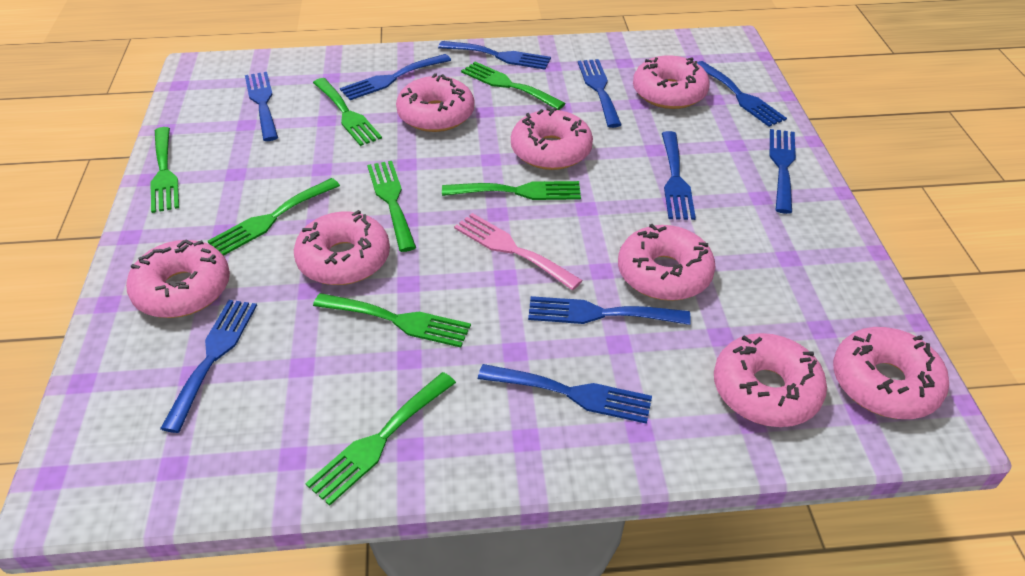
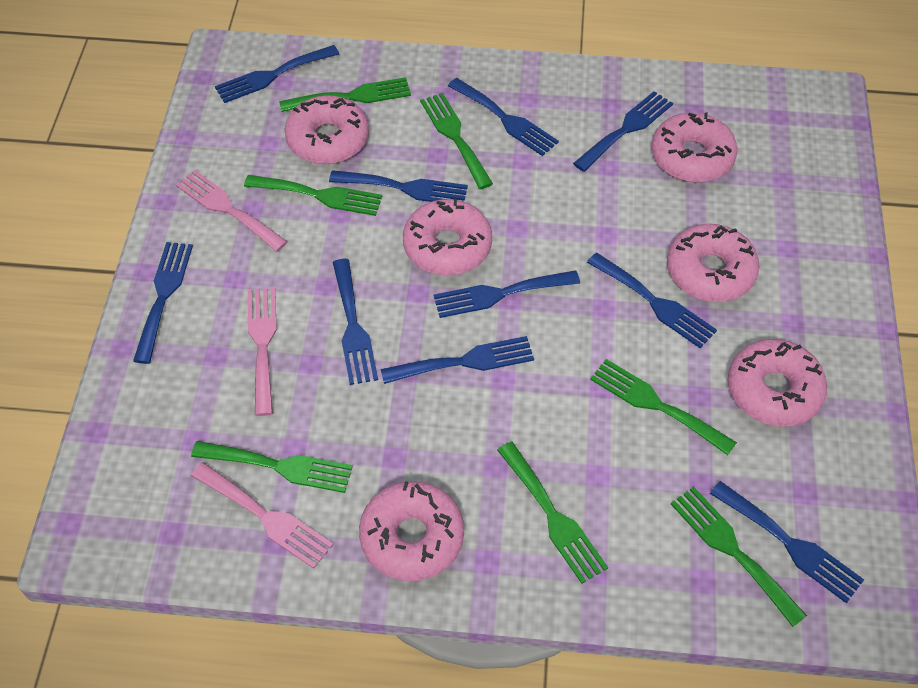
green fork: 8 -> 7
pink donut: 8 -> 6
pink fork: 1 -> 3

